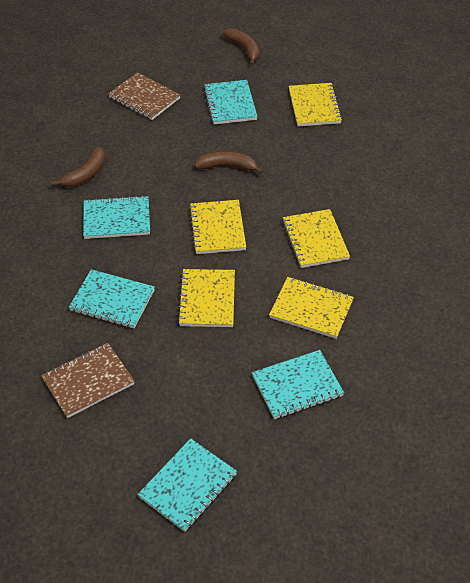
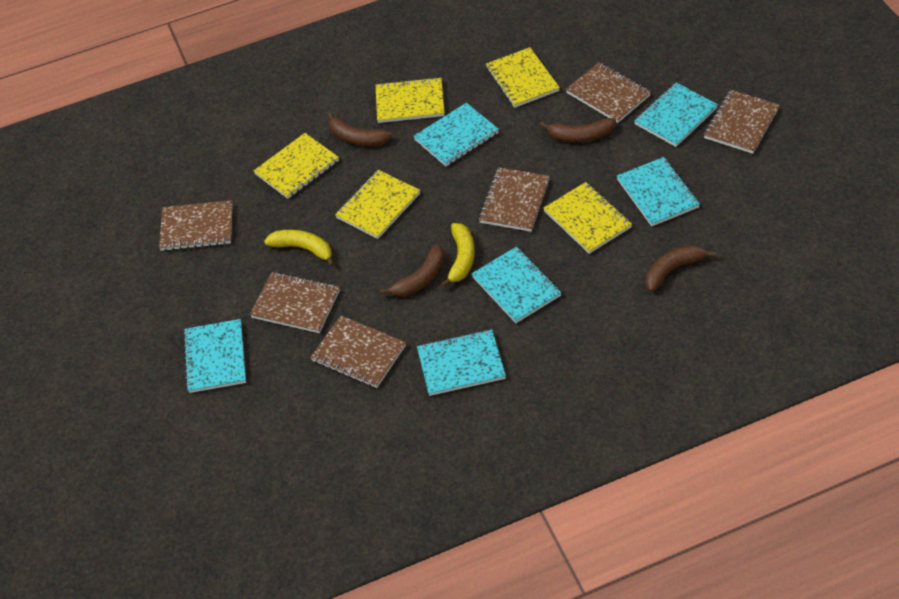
brown banana: 3 -> 4
brown notebook: 2 -> 6
turquoise notebook: 5 -> 6
yellow banana: 0 -> 2

